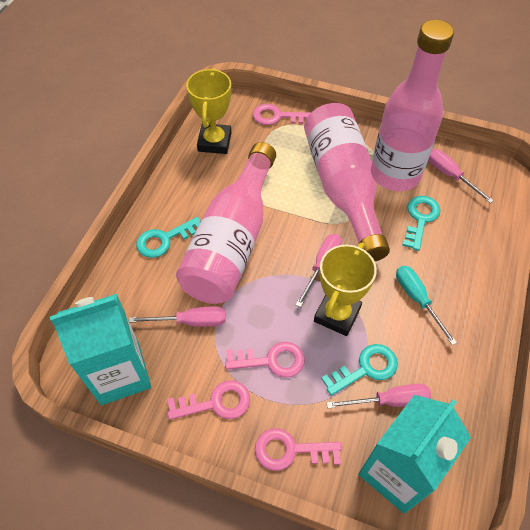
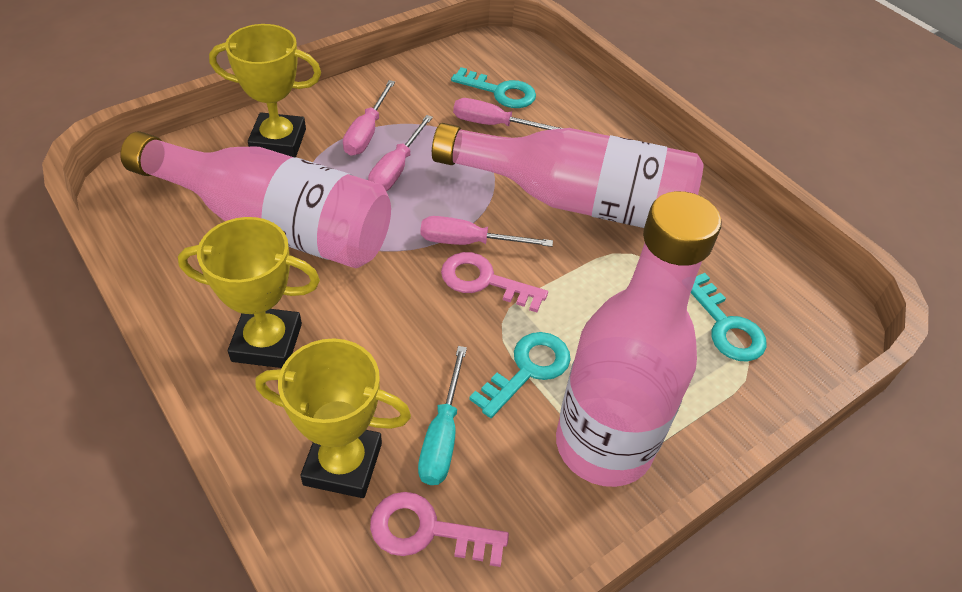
pink key: 4 -> 2
turquoise carton: 2 -> 0
yellow trophy: 2 -> 3

